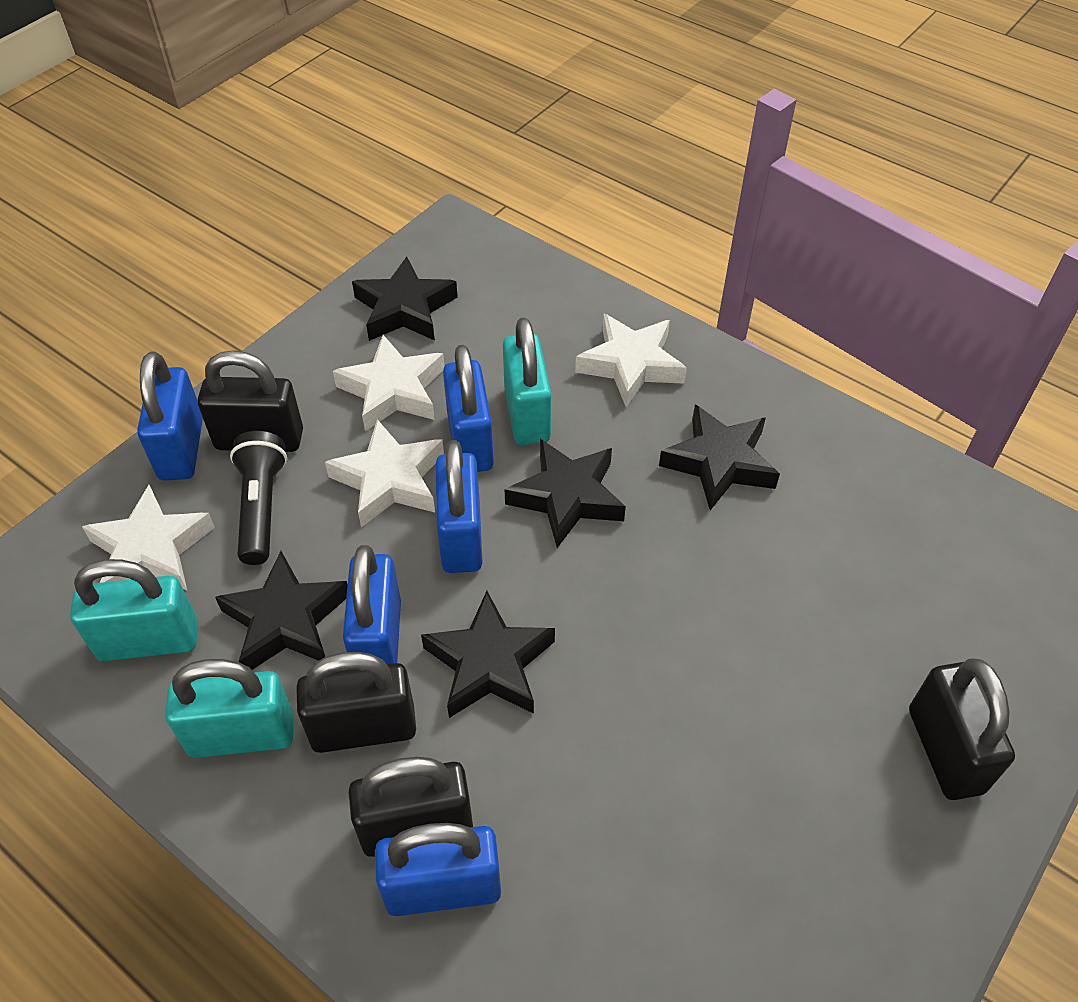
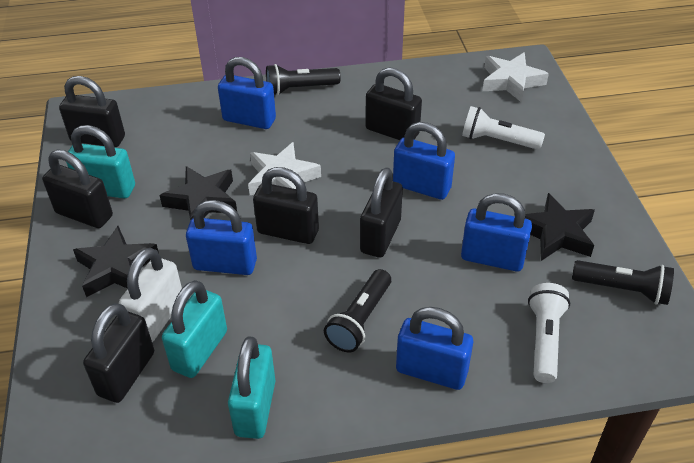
black flashlight: 1 -> 3
black padlock: 4 -> 6
black star: 5 -> 3
white flashlight: 0 -> 2
white padlock: 0 -> 1
white star: 4 -> 2

